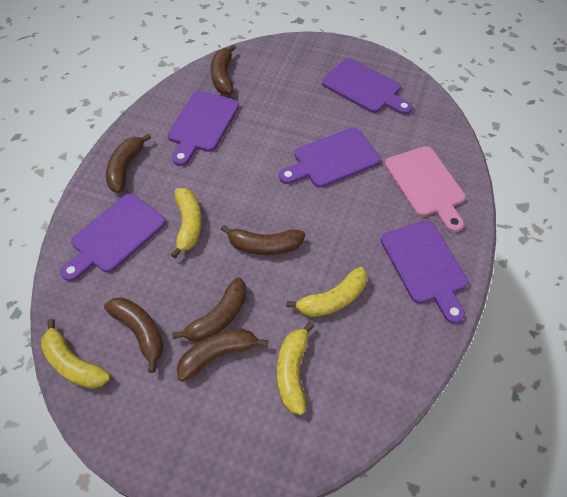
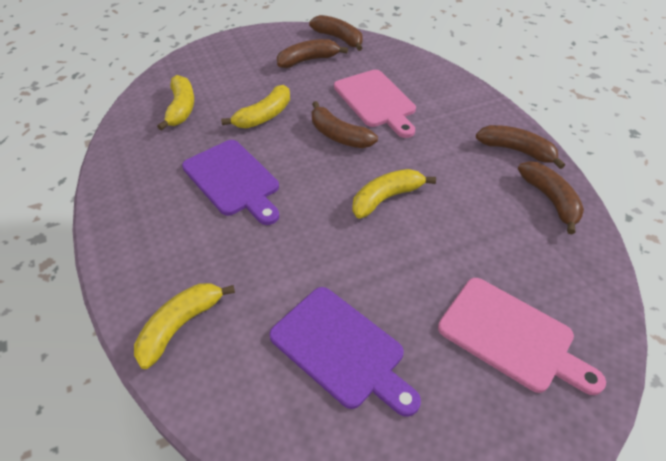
brown banana: 6 -> 5
pink cutting board: 1 -> 2
purple cutting board: 5 -> 2

